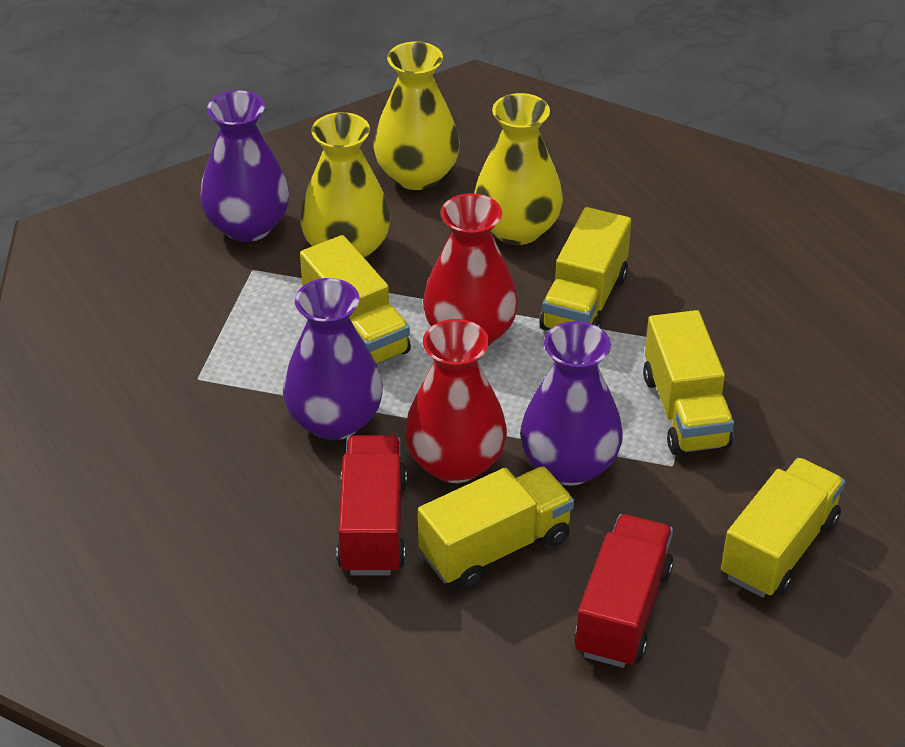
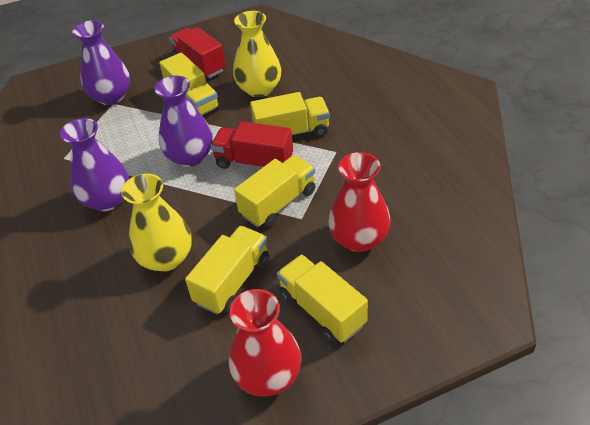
yellow vase: 3 -> 2

